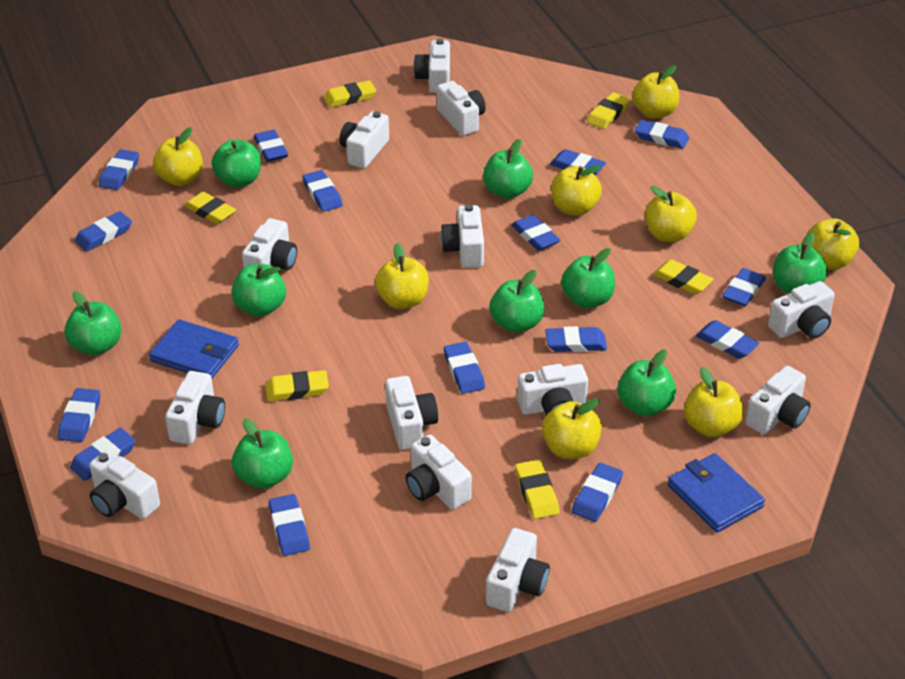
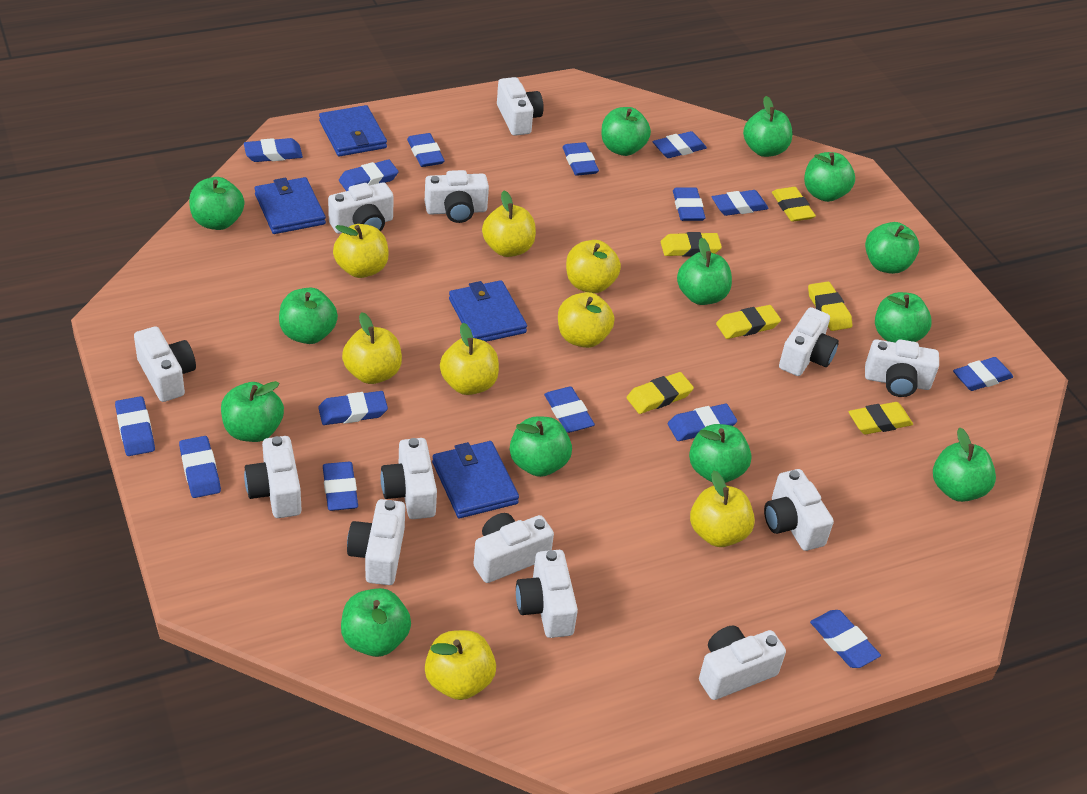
blue wallet: 2 -> 4
green apple: 9 -> 13

